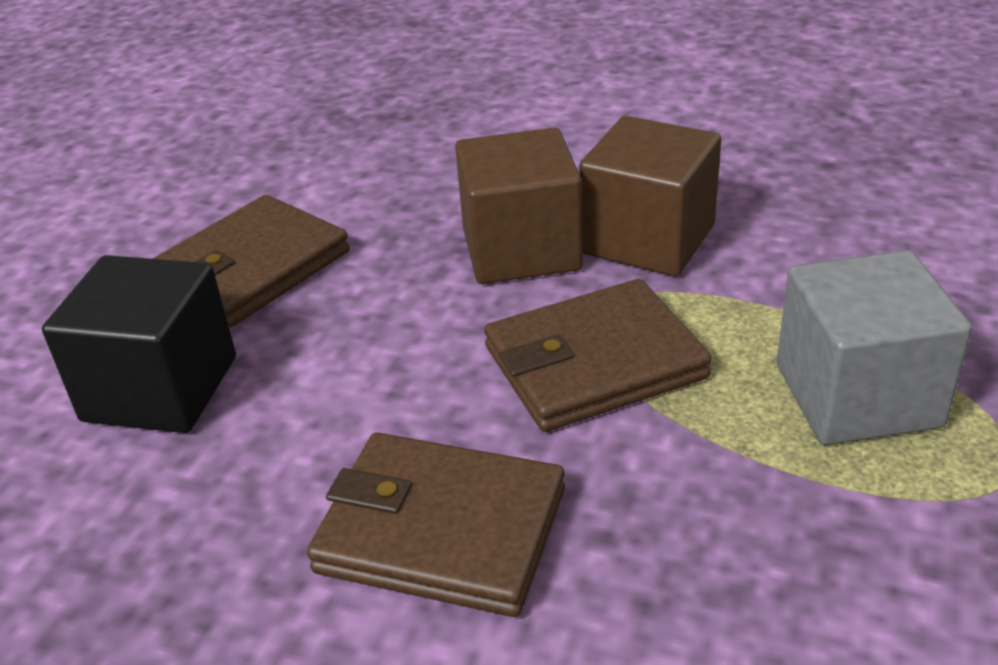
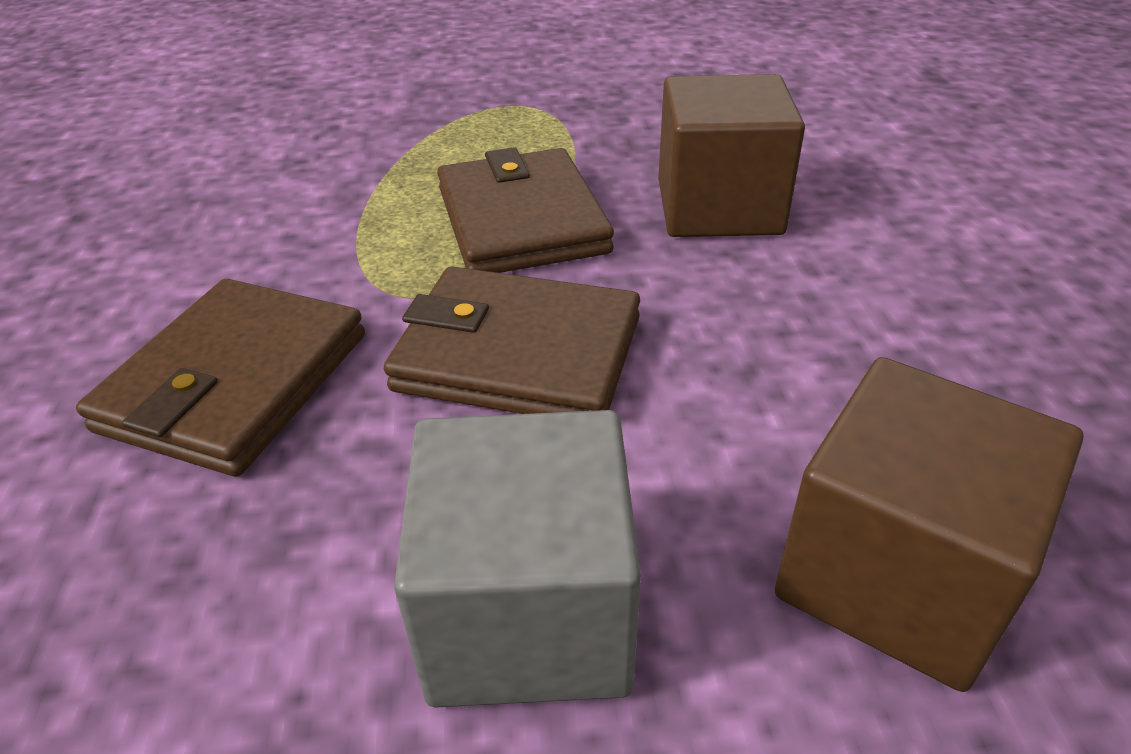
black cube: 1 -> 0

